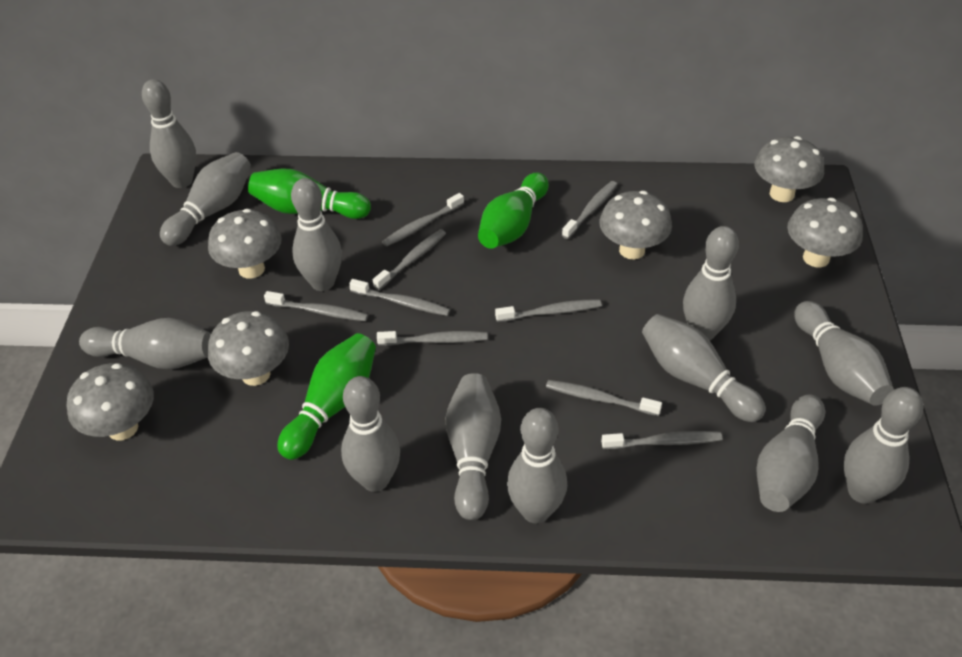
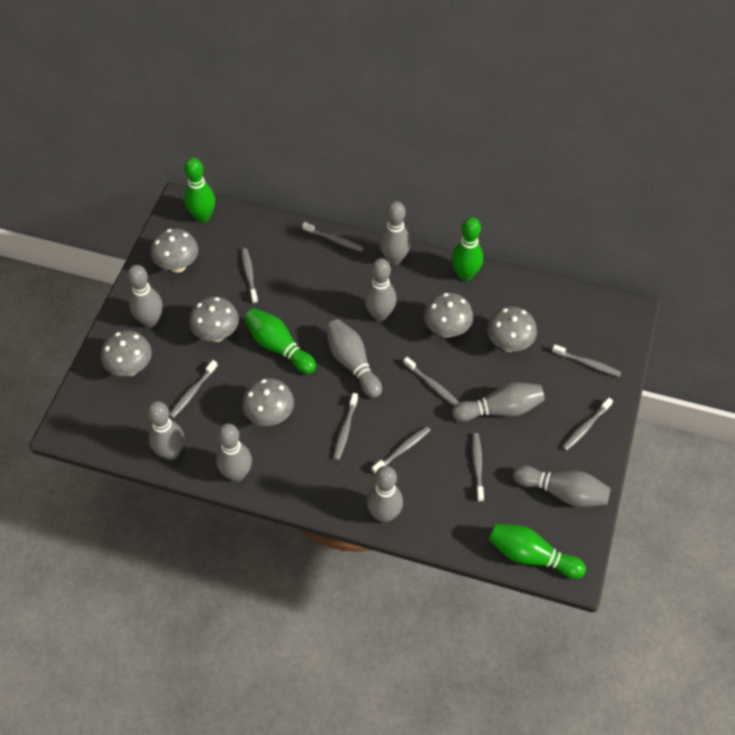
green bowling pin: 3 -> 4
grey bowling pin: 12 -> 9

